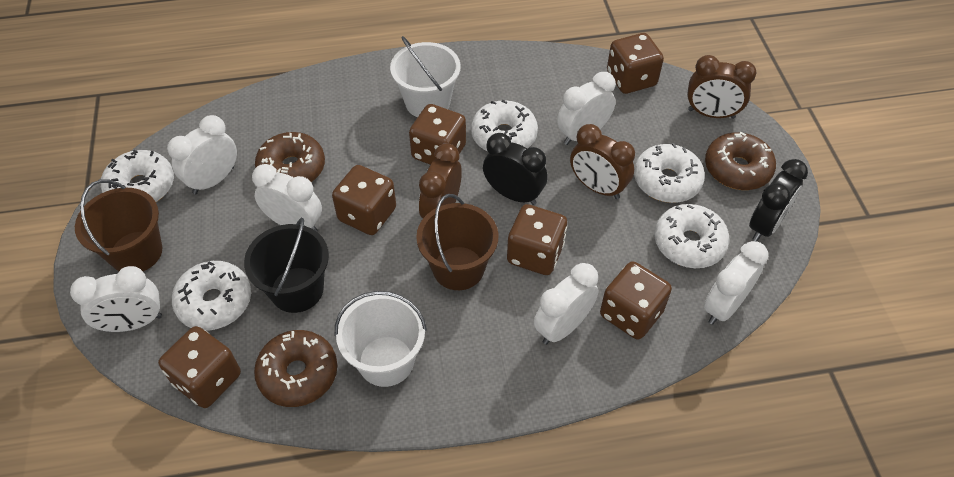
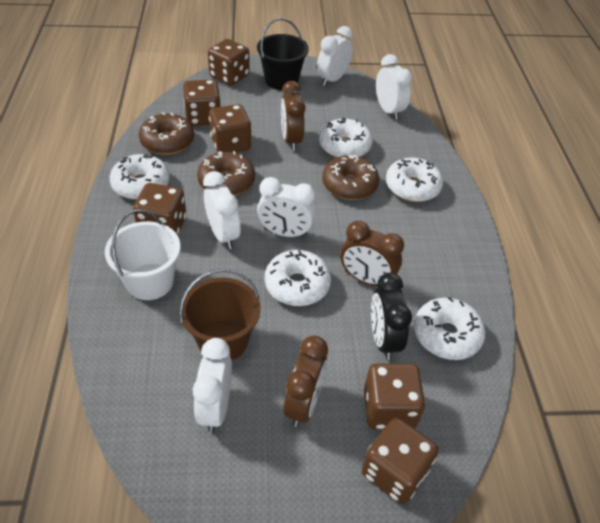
black clock: 2 -> 1
brown bucket: 2 -> 1
white bucket: 2 -> 1
white clock: 6 -> 5

